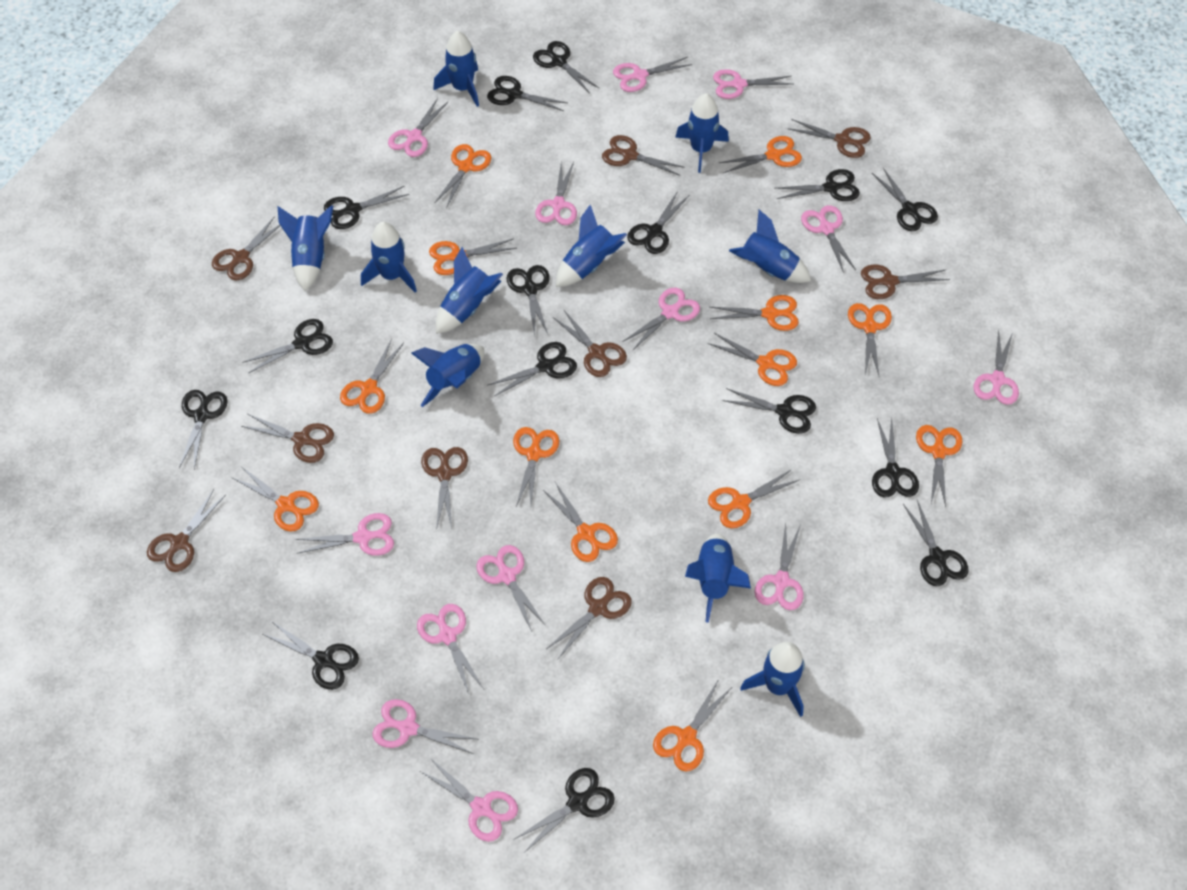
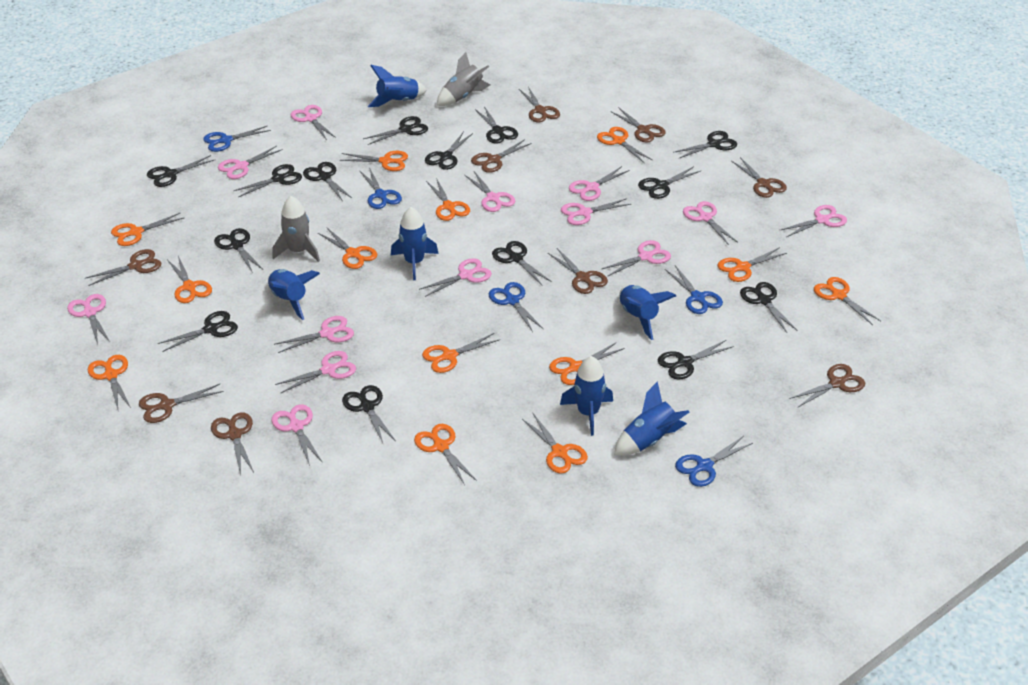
black scissors: 15 -> 14
blue rocket: 10 -> 6
blue scissors: 0 -> 5
grey rocket: 0 -> 2

